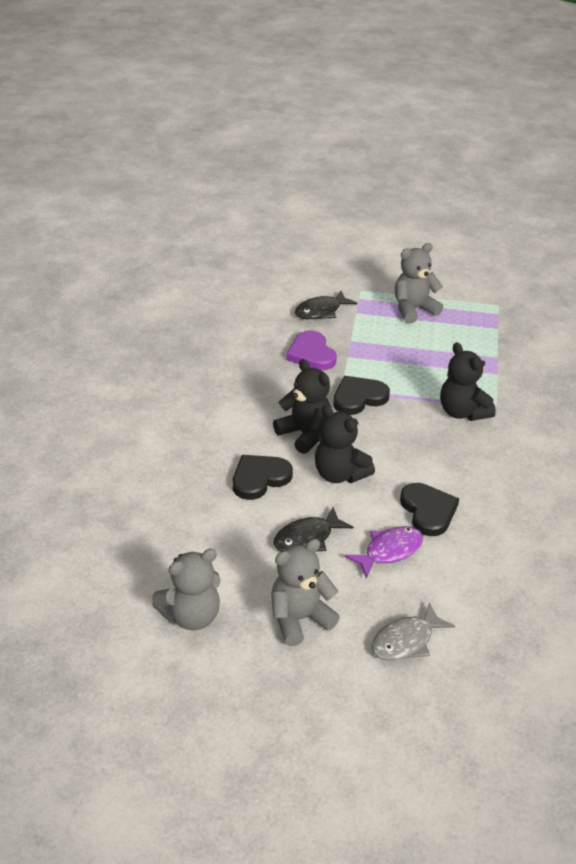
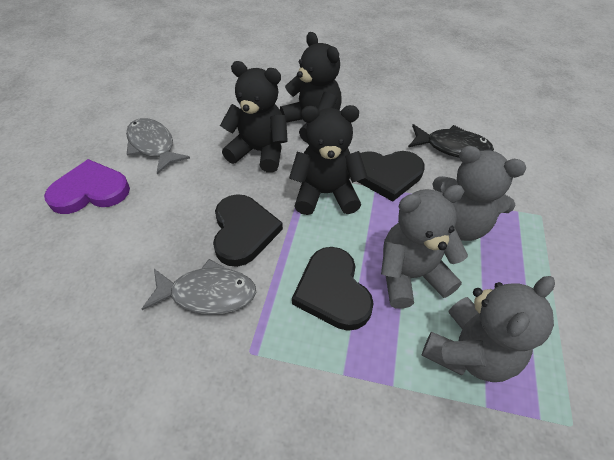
black fish: 2 -> 1
grey fish: 1 -> 2
purple fish: 1 -> 0

